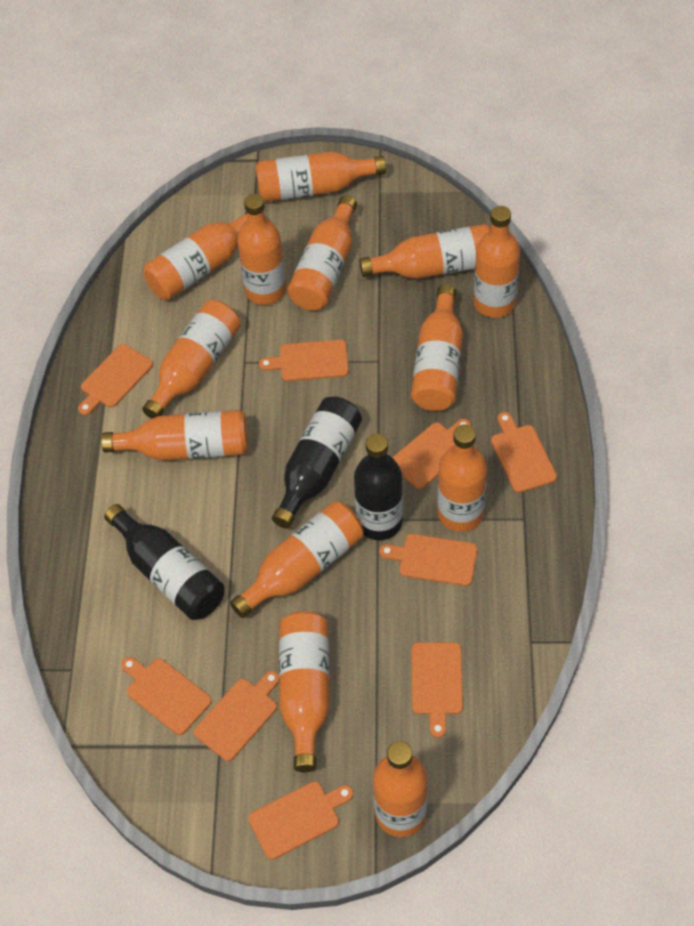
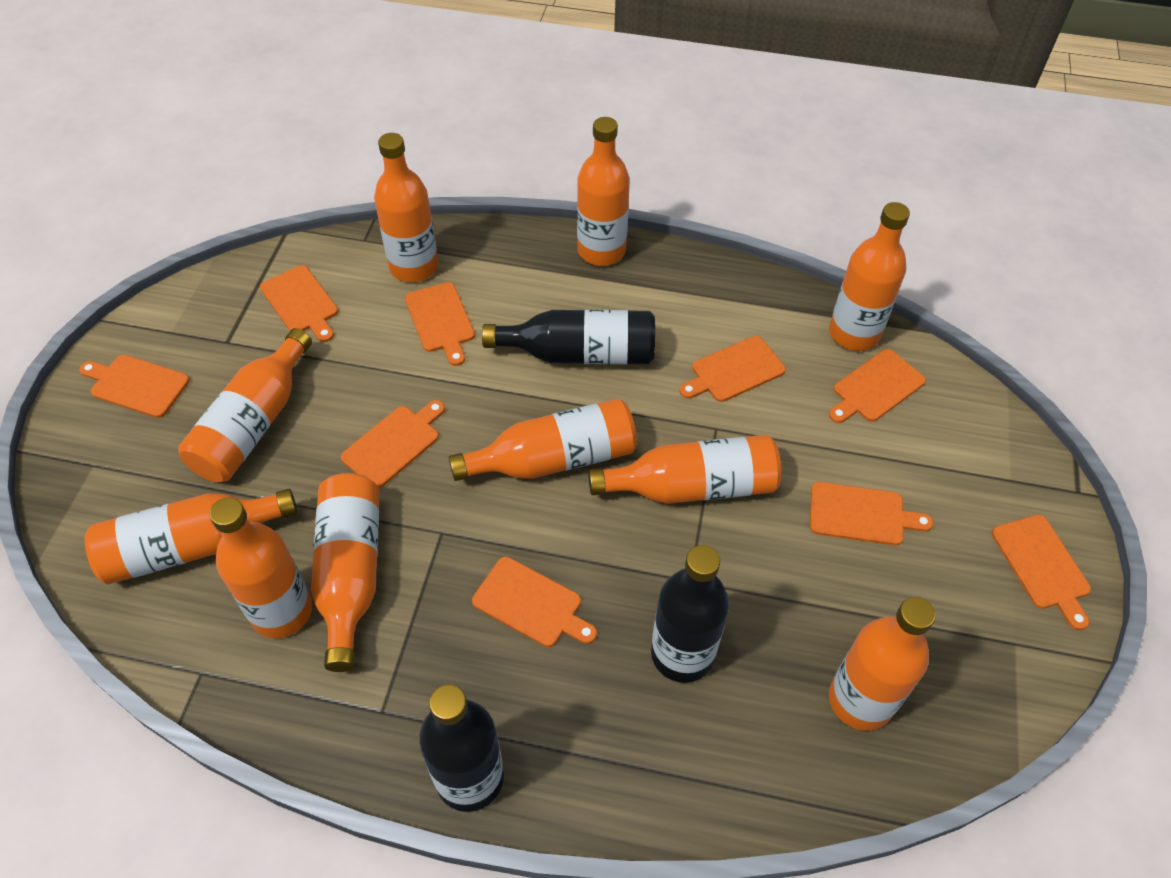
orange bottle: 13 -> 10

